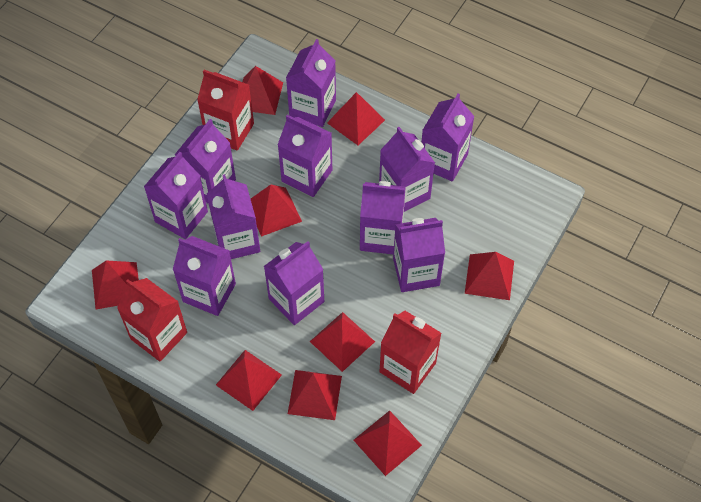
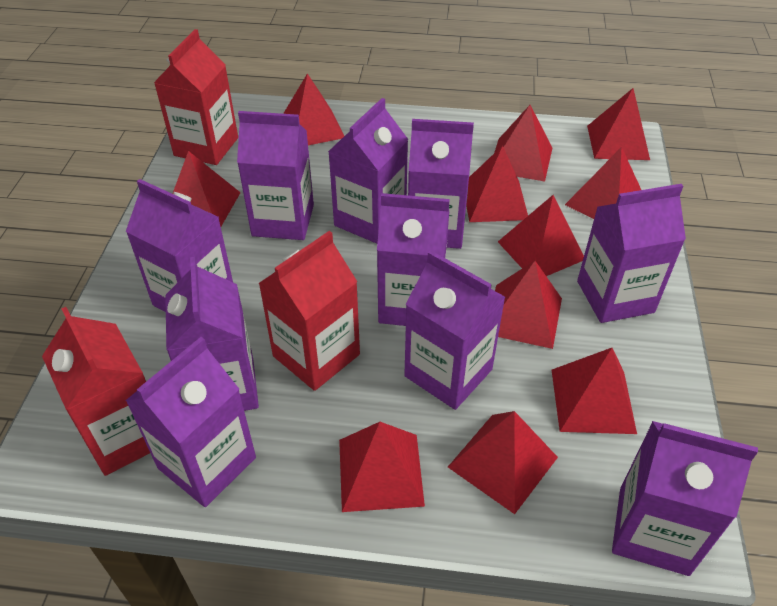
purple carton: 11 -> 10
red pyramid: 9 -> 11

